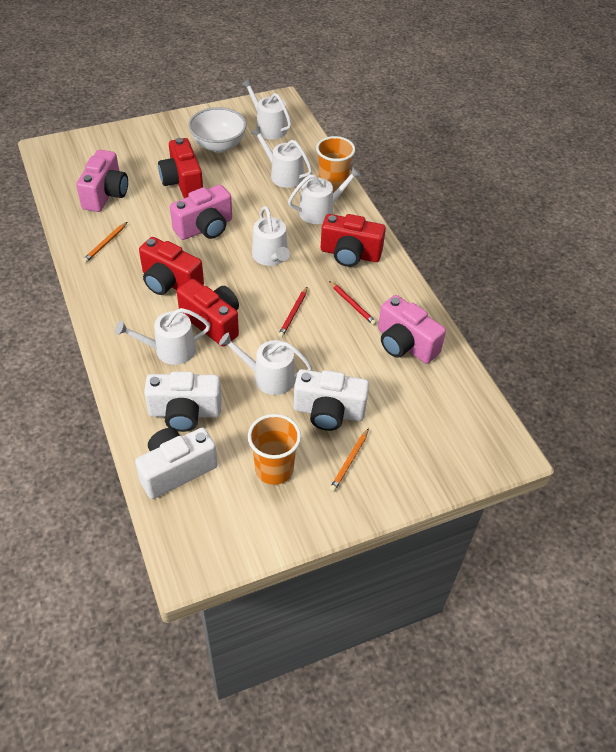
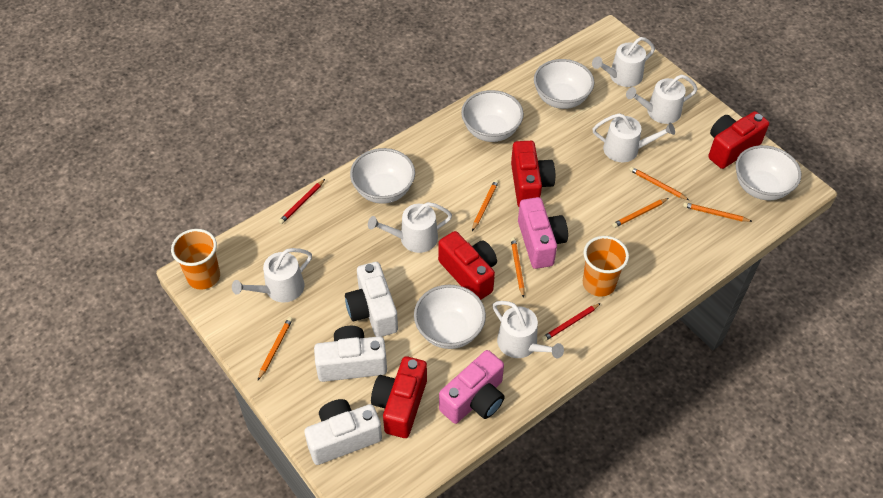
orange pencil: 2 -> 6
pink camera: 3 -> 2
white bowl: 1 -> 5

